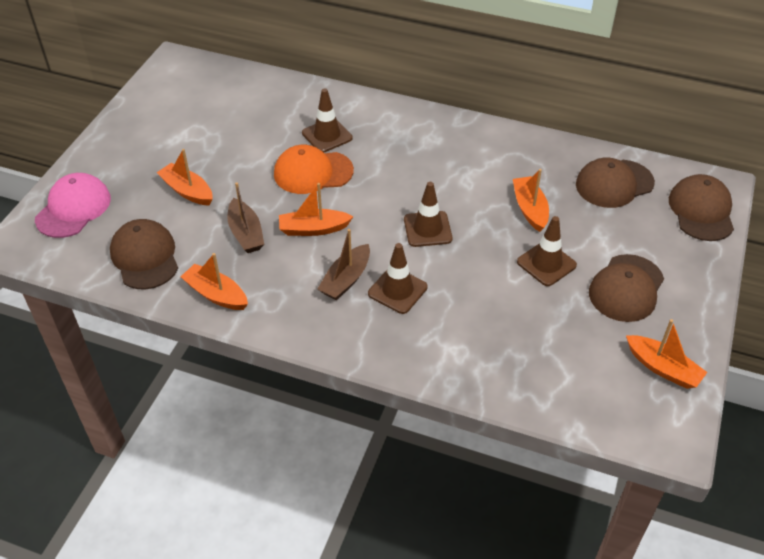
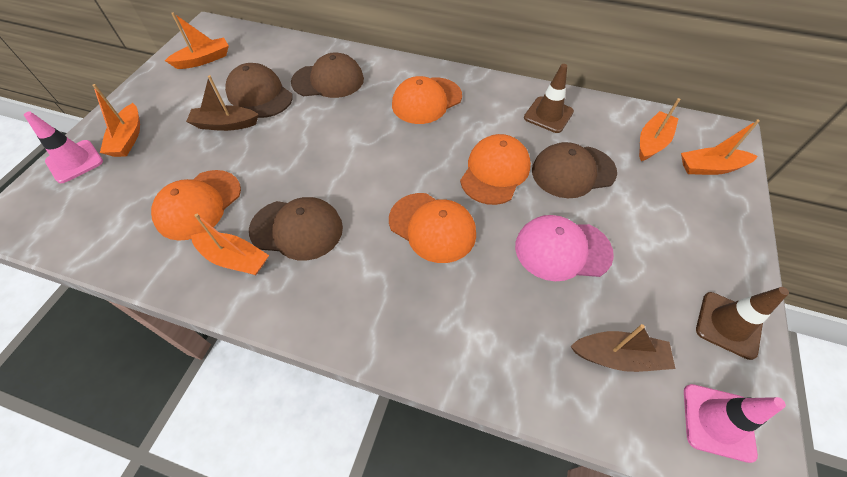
brown traffic cone: 4 -> 2
orange cap: 1 -> 4
pink traffic cone: 0 -> 2

